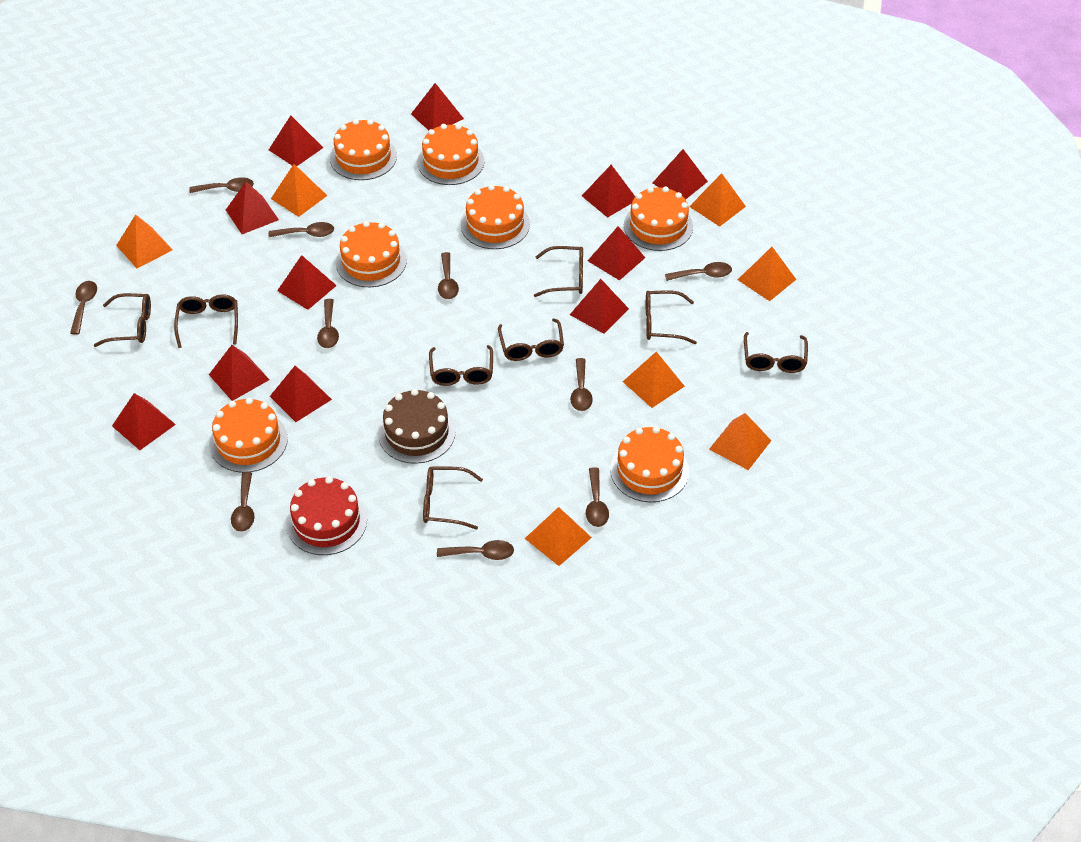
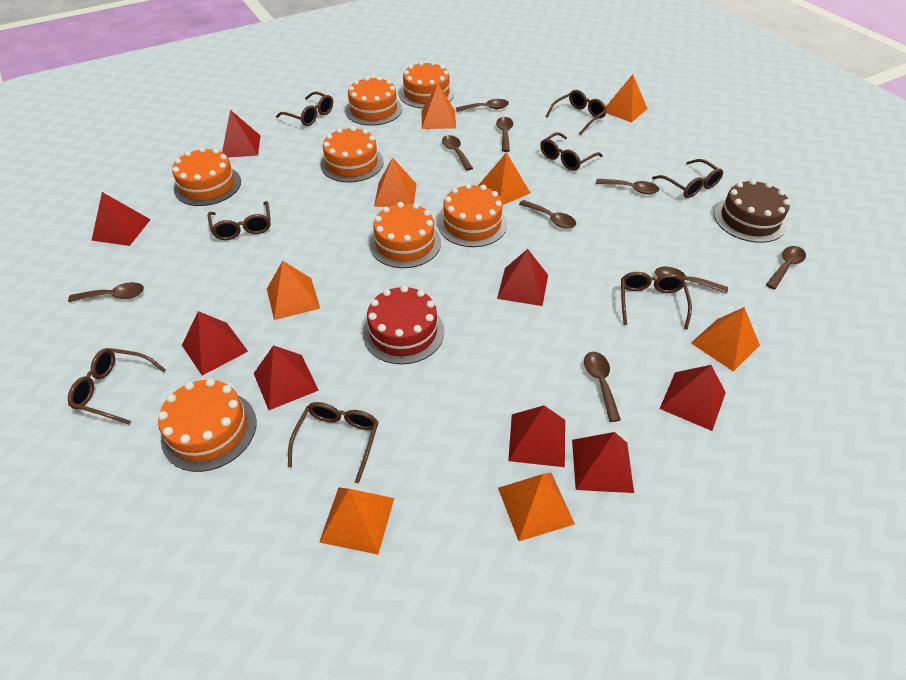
brown spoon: 10 -> 9
orange pyramid: 7 -> 8
red pyramid: 11 -> 8

